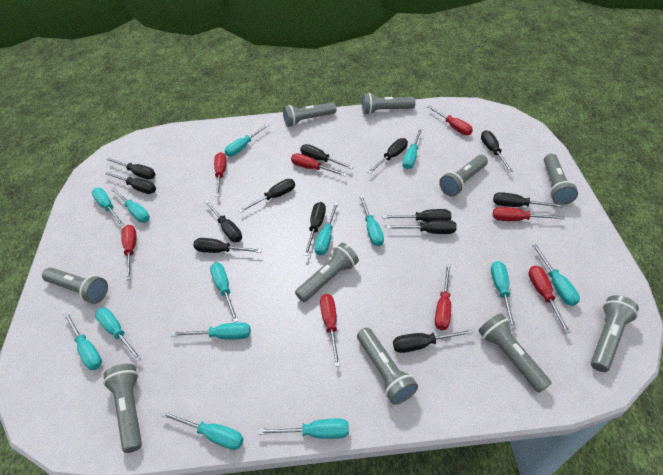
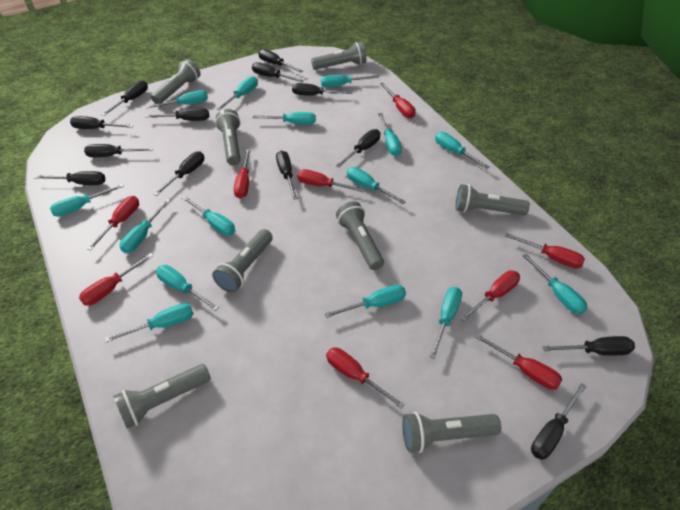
grey flashlight: 10 -> 8
red screwdriver: 8 -> 9
turquoise screwdriver: 14 -> 15

